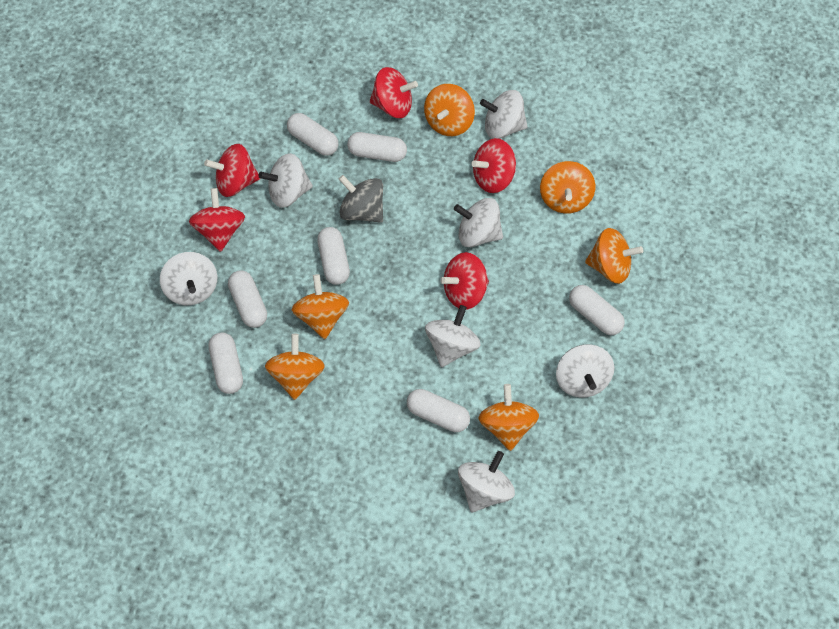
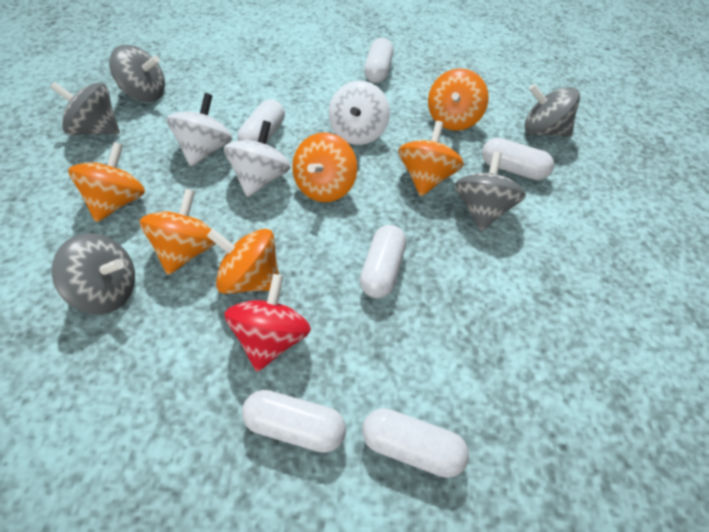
grey spinning top: 1 -> 5
red spinning top: 5 -> 1
white capsule: 7 -> 6
white spinning top: 7 -> 3

